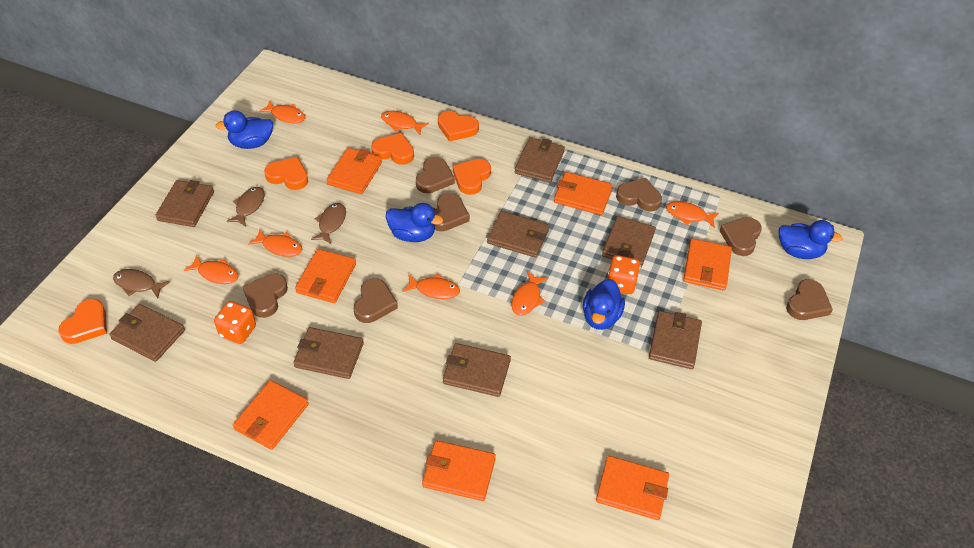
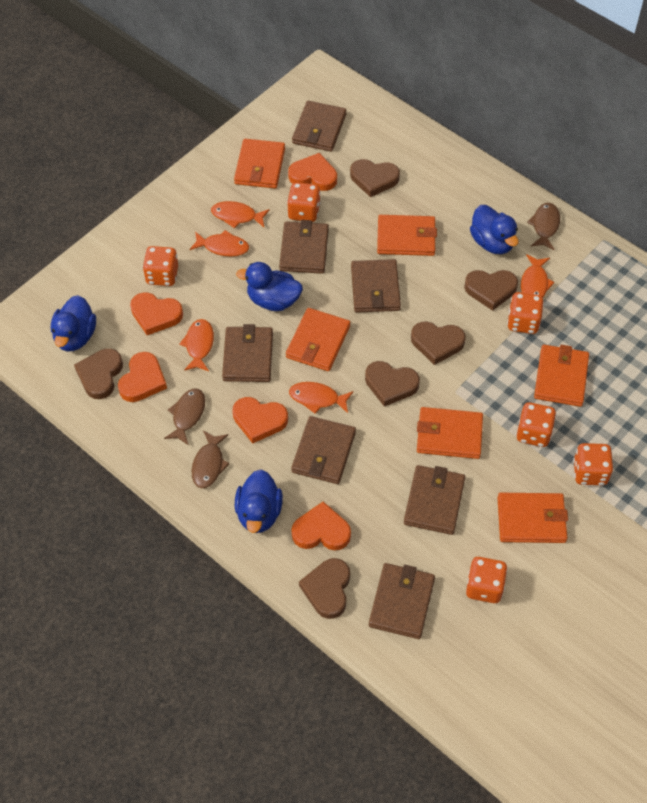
brown heart: 7 -> 6
brown wallet: 8 -> 7
orange dice: 2 -> 6
orange fish: 7 -> 5
orange wallet: 7 -> 6

